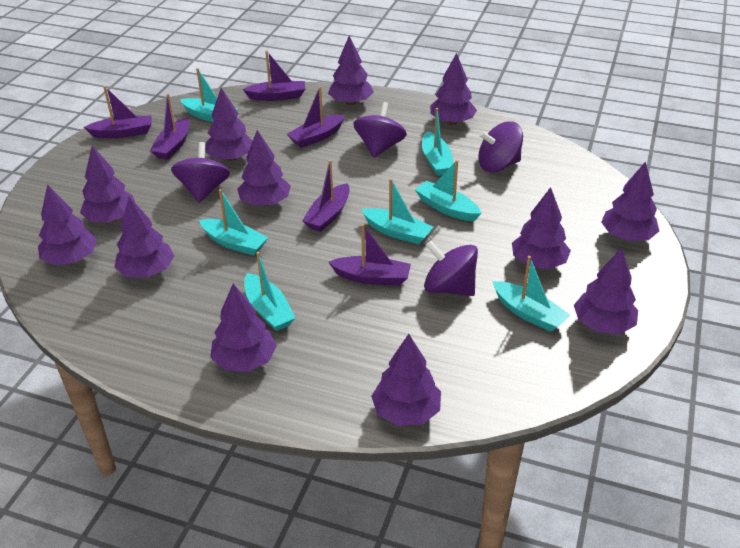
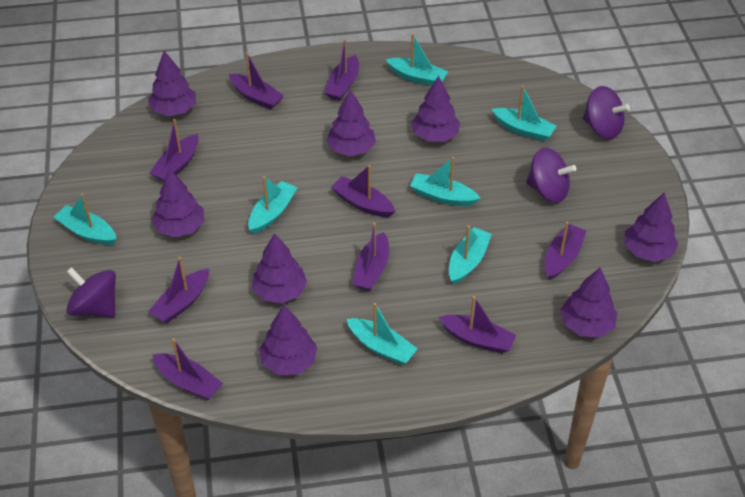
purple boat: 6 -> 9
purple spinning top: 4 -> 3
purple tree: 12 -> 8

